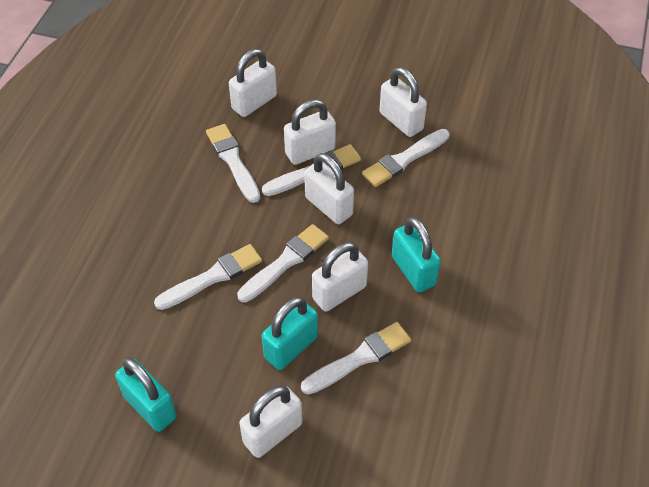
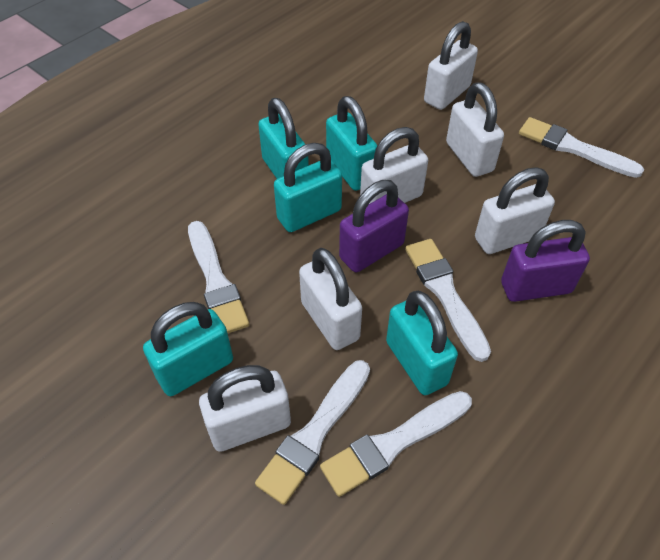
purple padlock: 0 -> 2
turquoise padlock: 3 -> 5
white brush: 6 -> 5

